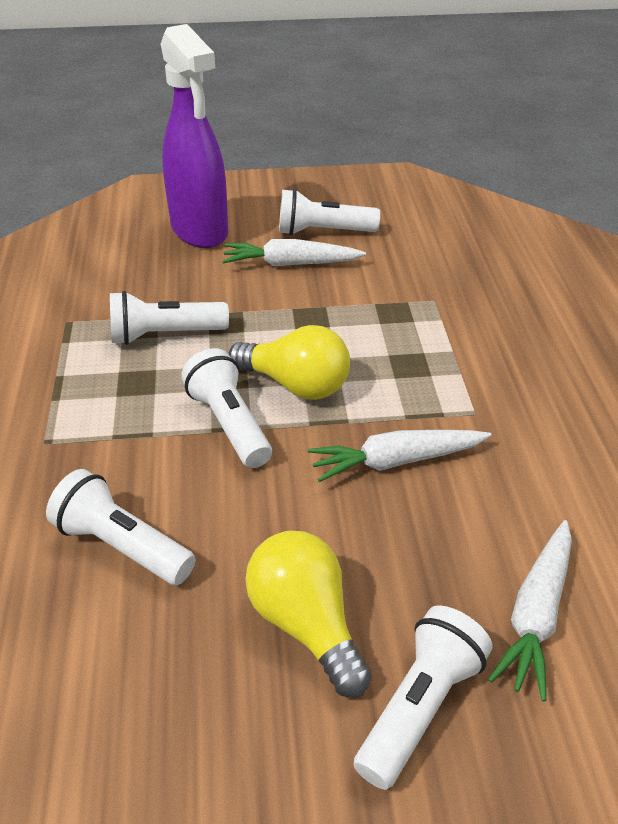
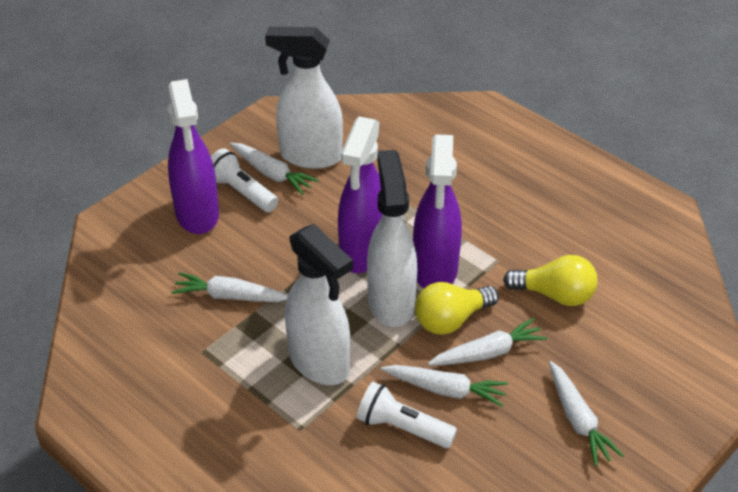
purple spray bottle: 1 -> 3
white carrot: 3 -> 5
white flashlight: 5 -> 2
white spray bottle: 0 -> 3

